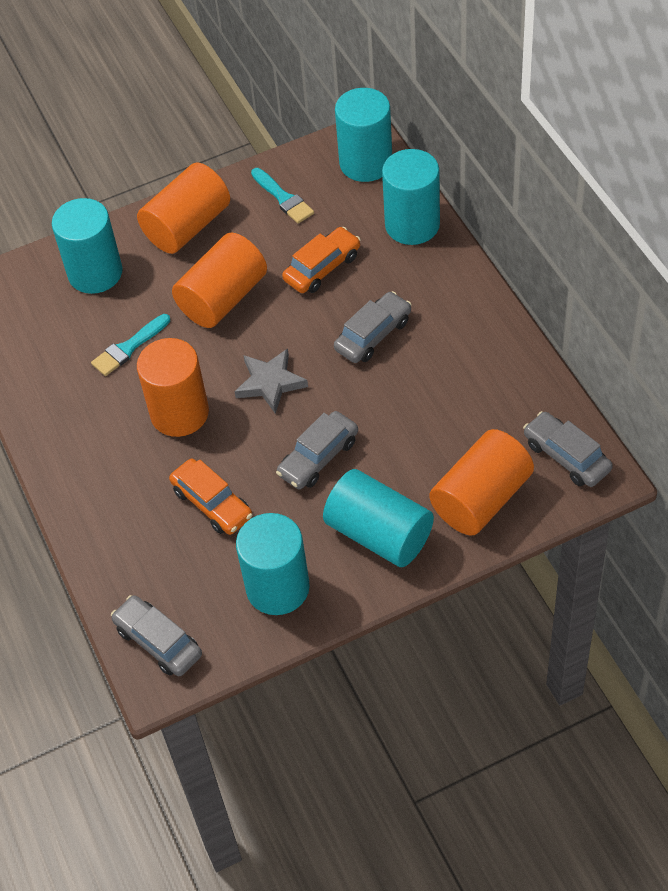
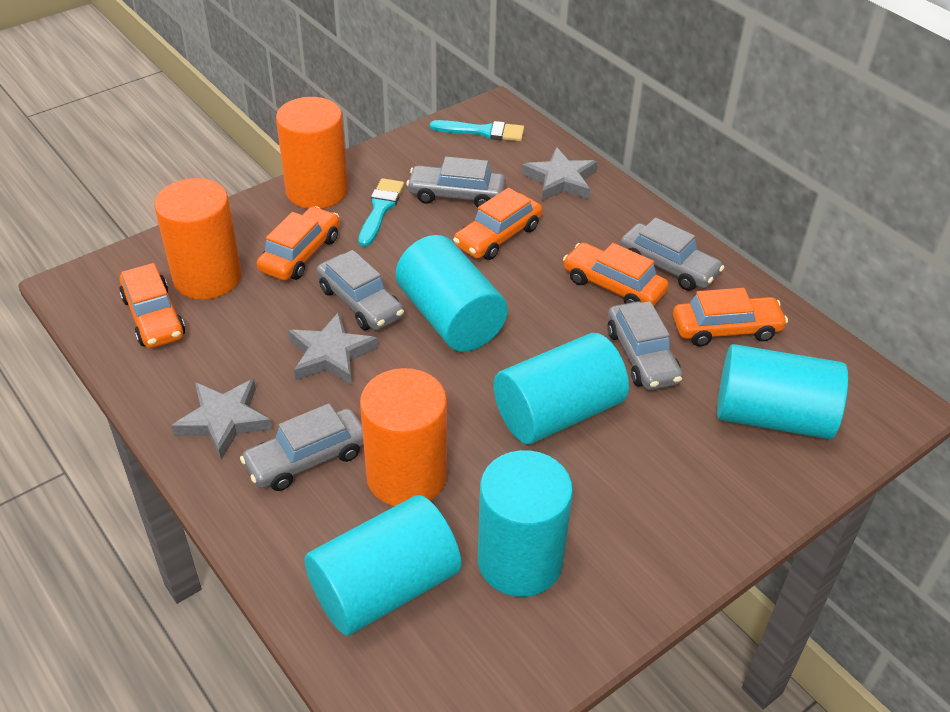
grey car: 4 -> 5
grey star: 1 -> 3
orange car: 2 -> 5
orange cylinder: 4 -> 3

